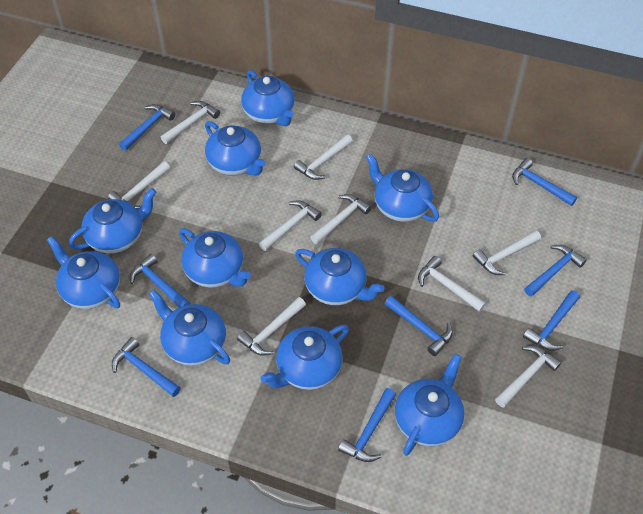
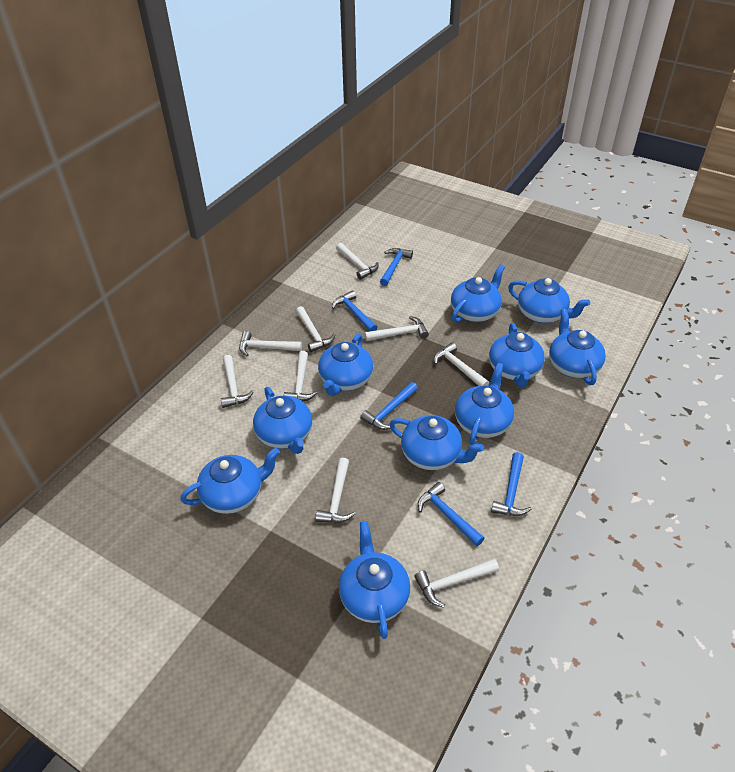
blue hammer: 8 -> 5

